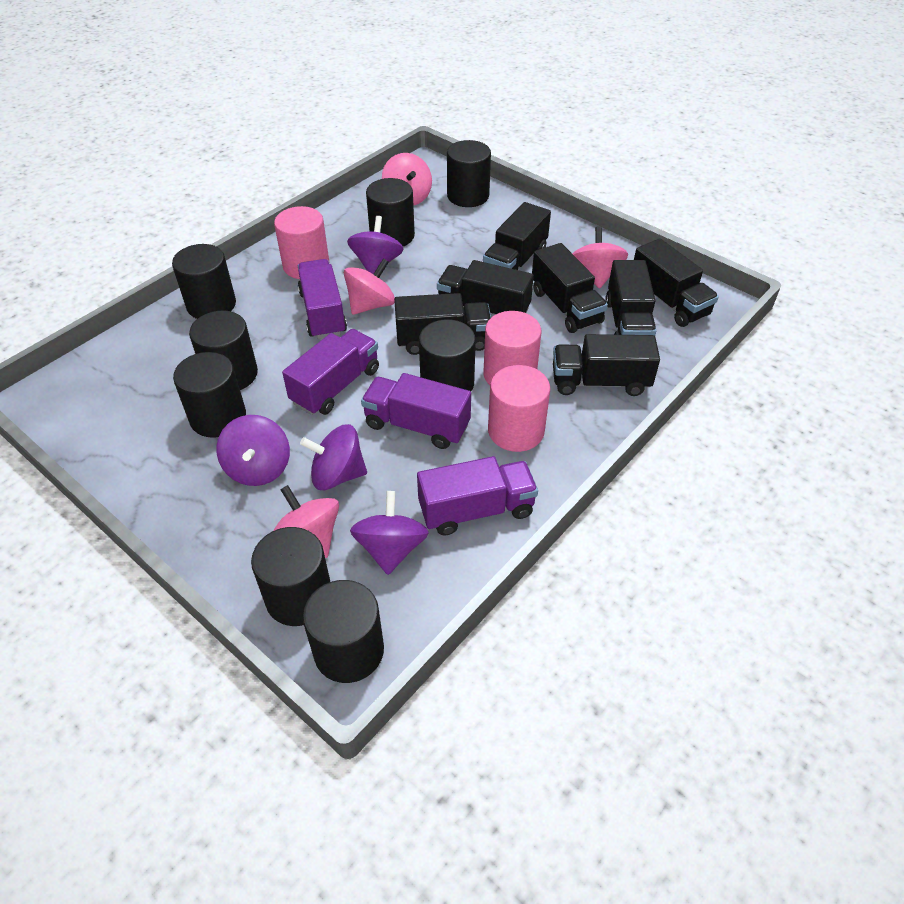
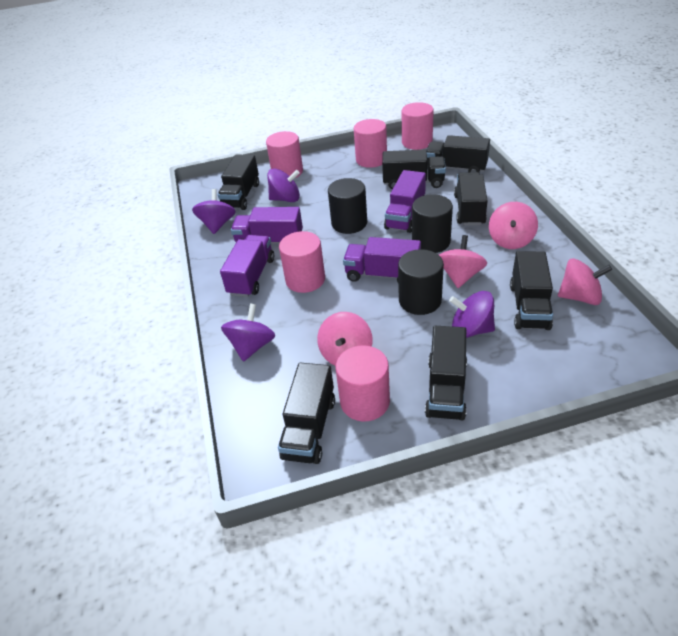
black cylinder: 8 -> 3
pink cylinder: 3 -> 5

